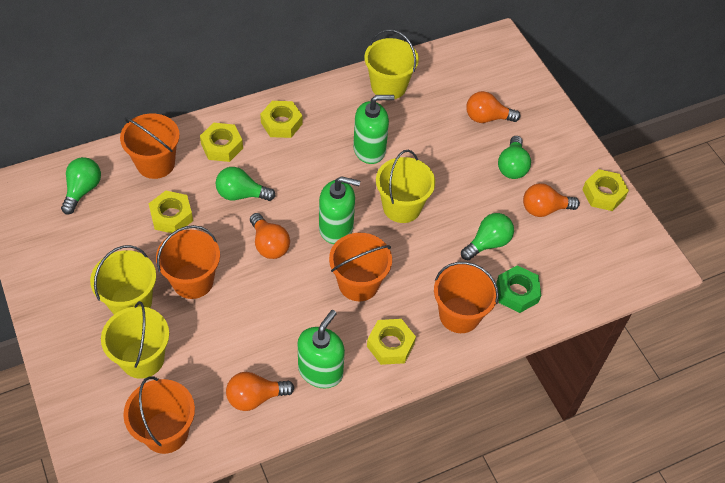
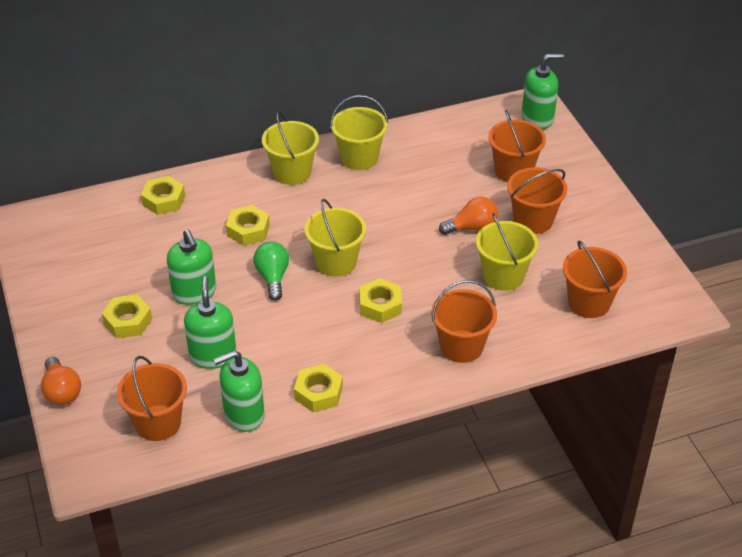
green light bulb: 4 -> 1
green nut: 1 -> 0
green soap dispenser: 3 -> 4
orange light bulb: 4 -> 2

